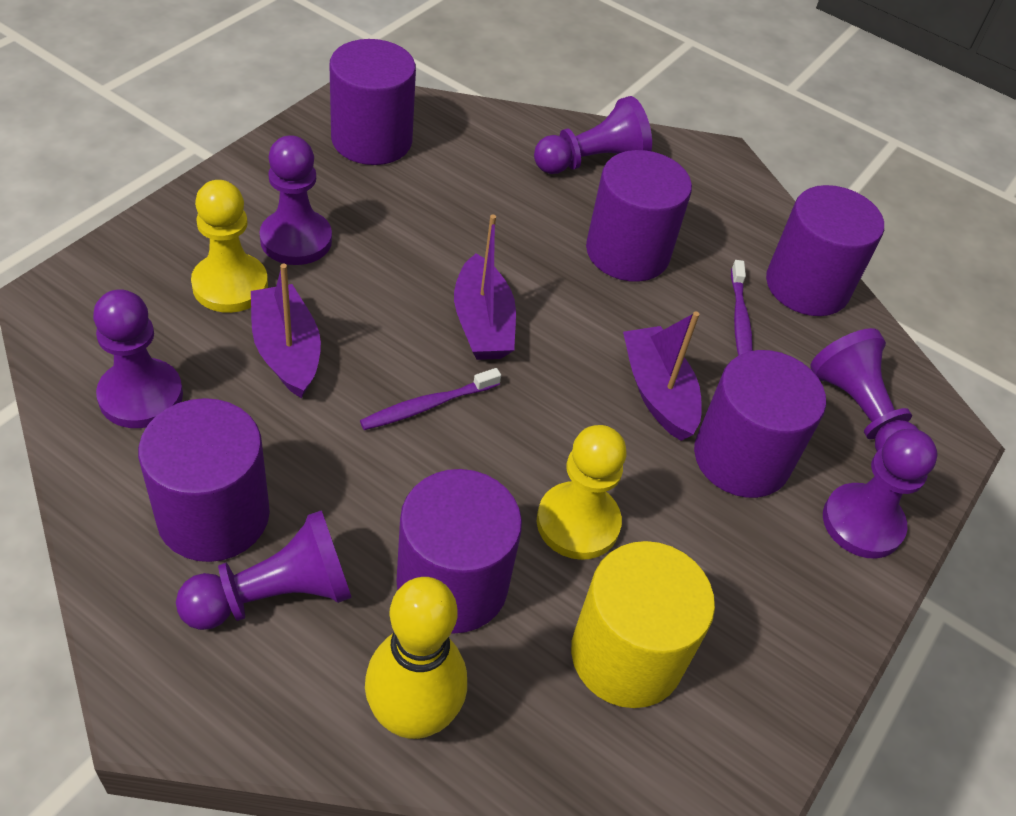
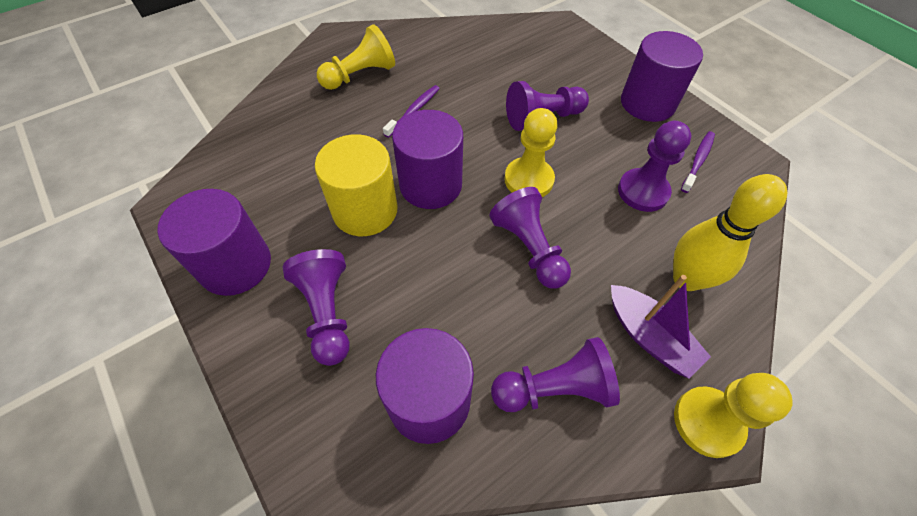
purple boat: 3 -> 1
purple cylinder: 6 -> 4
purple pawn: 6 -> 5
yellow pawn: 2 -> 3

